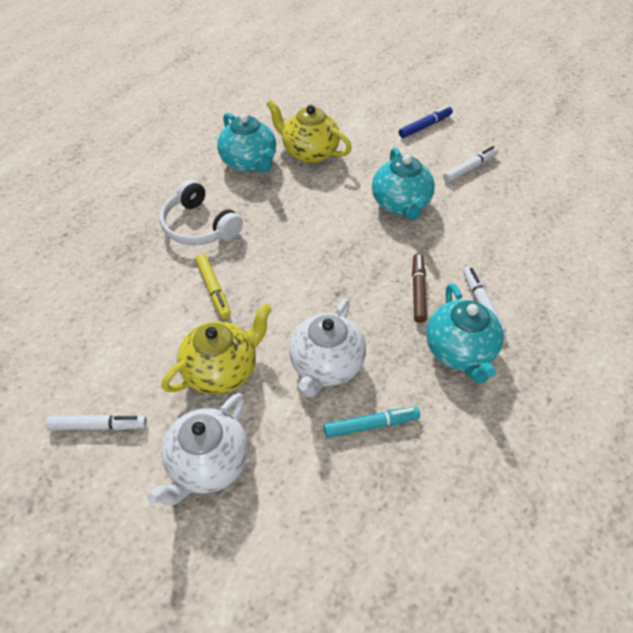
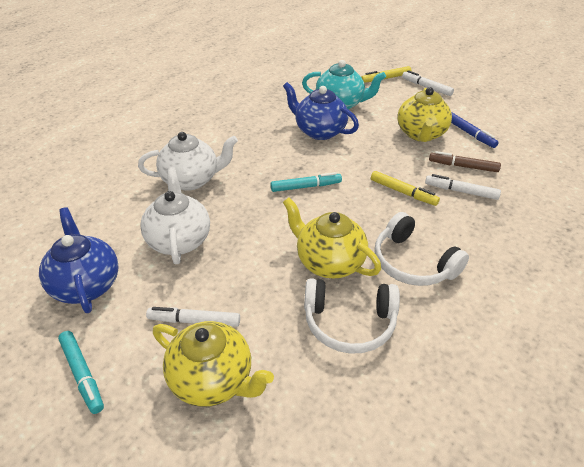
blue teapot: 0 -> 2
turquoise marker: 1 -> 2
turquoise teapot: 3 -> 1
white headphones: 1 -> 2
yellow marker: 1 -> 2
yellow teapot: 2 -> 3

